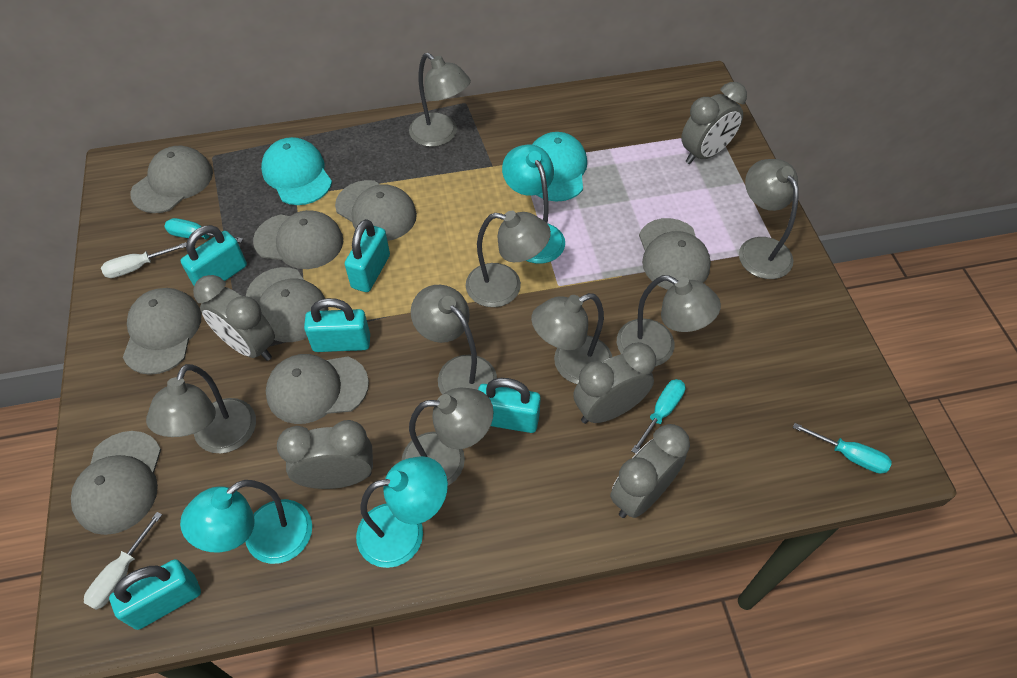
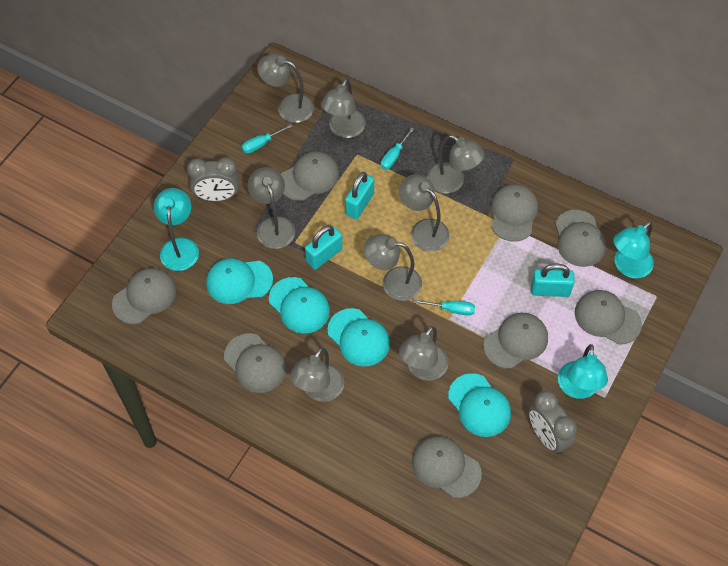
grey clock: 5 -> 2
turquoise cap: 2 -> 4
turquoise padlock: 5 -> 3
white screwdriver: 2 -> 0

